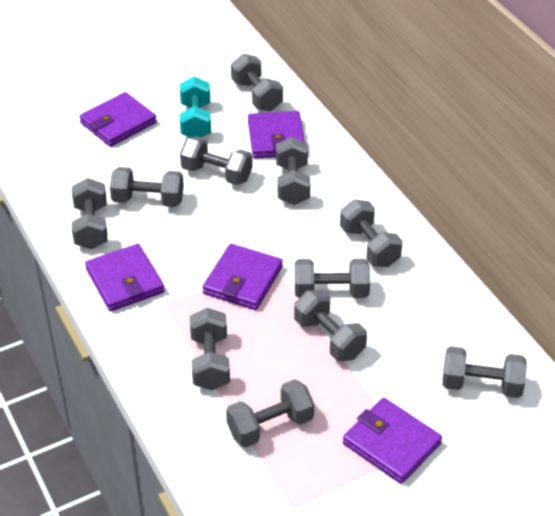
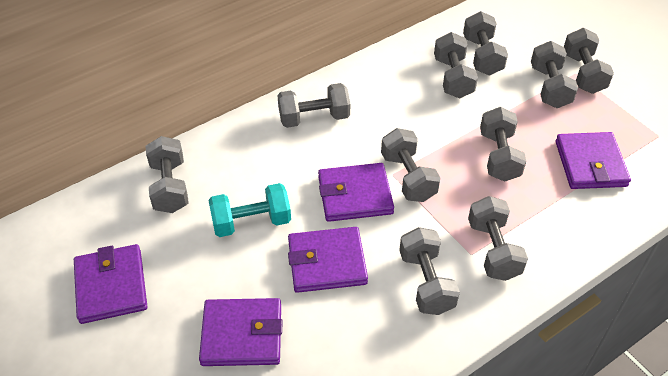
grey dumbbell: 11 -> 10

